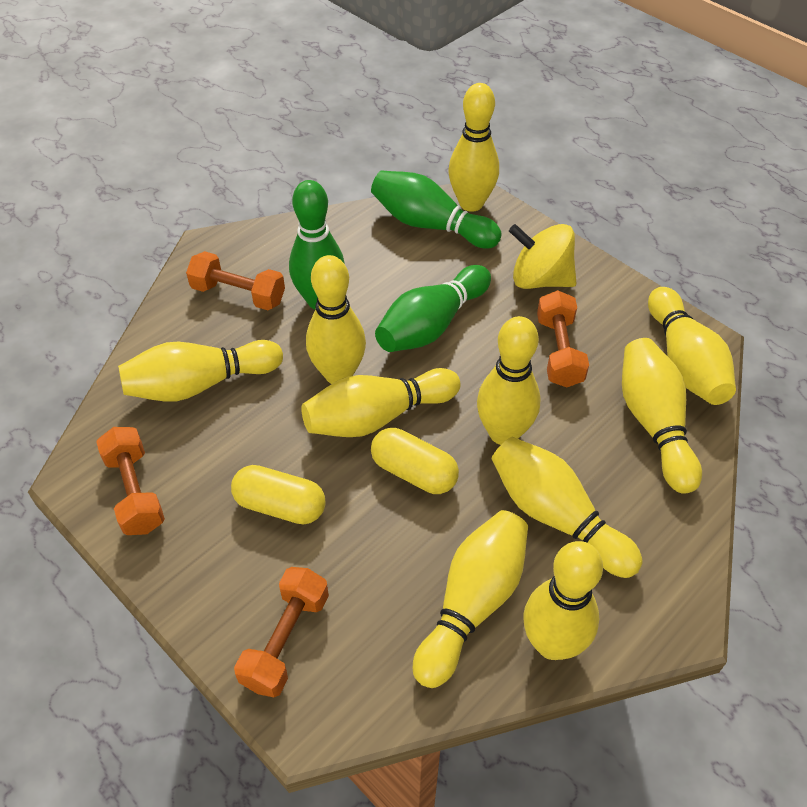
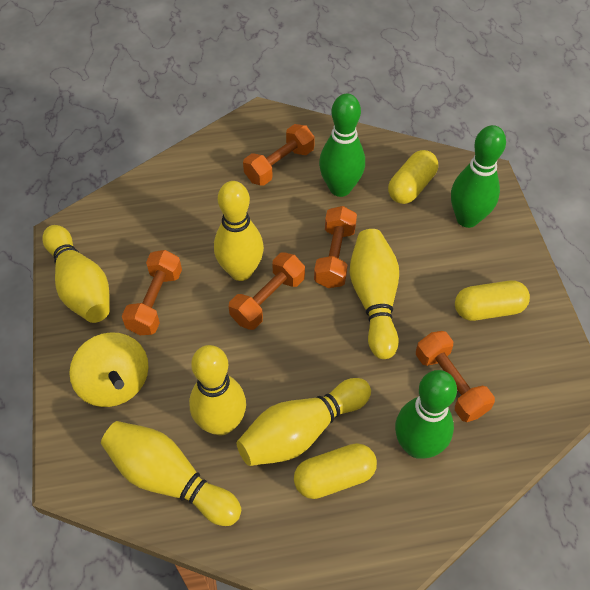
orange dumbbell: 4 -> 5
yellow bowling pin: 10 -> 6
yellow capsule: 2 -> 3

